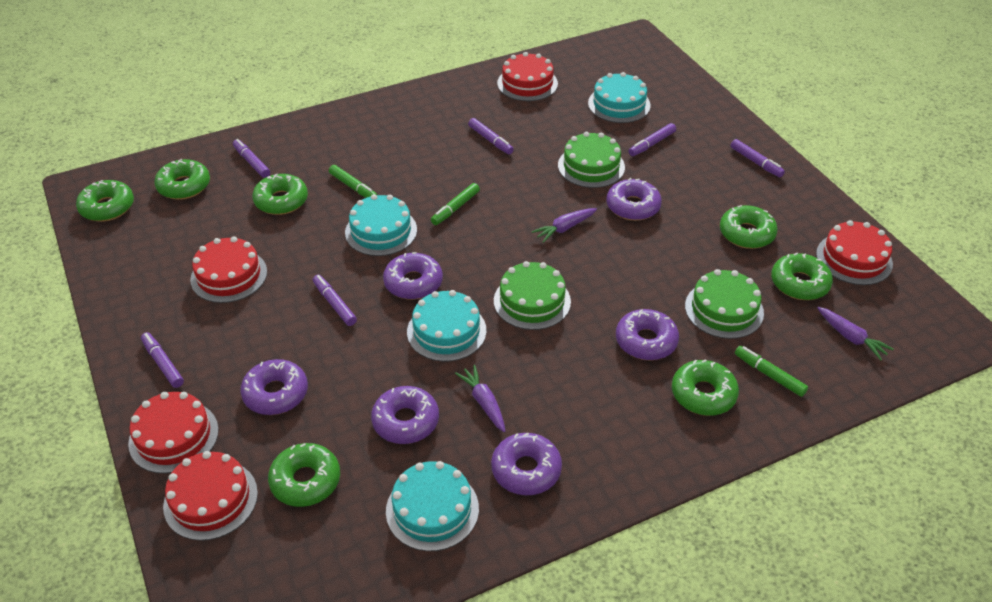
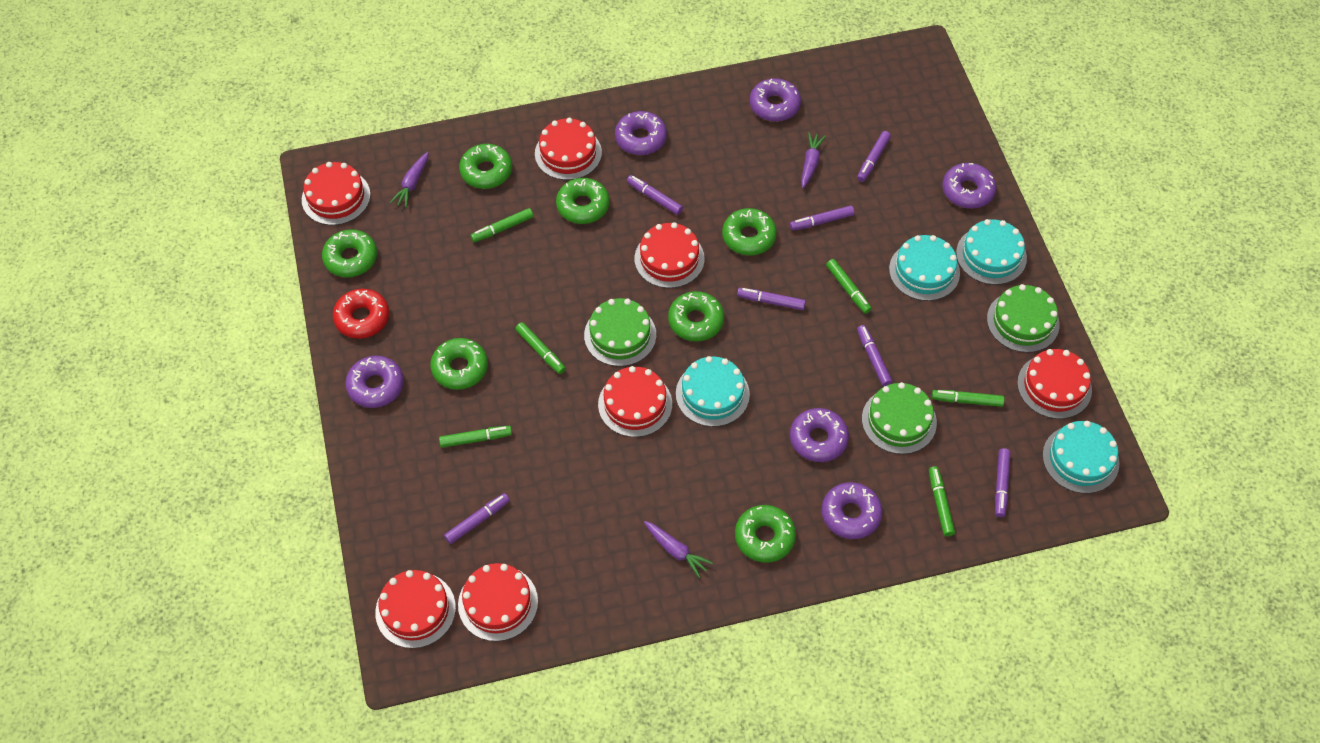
green marker: 3 -> 6
purple marker: 6 -> 7
red cake: 5 -> 7
red donut: 0 -> 1

